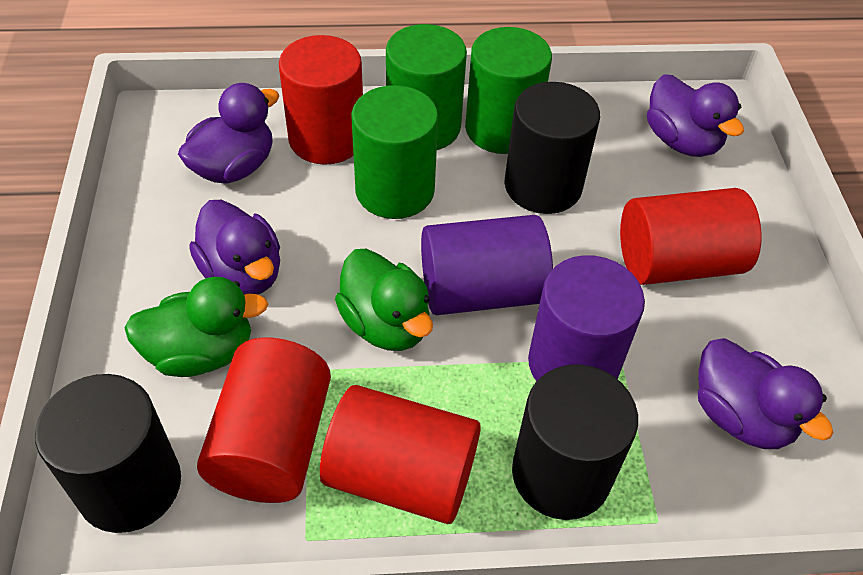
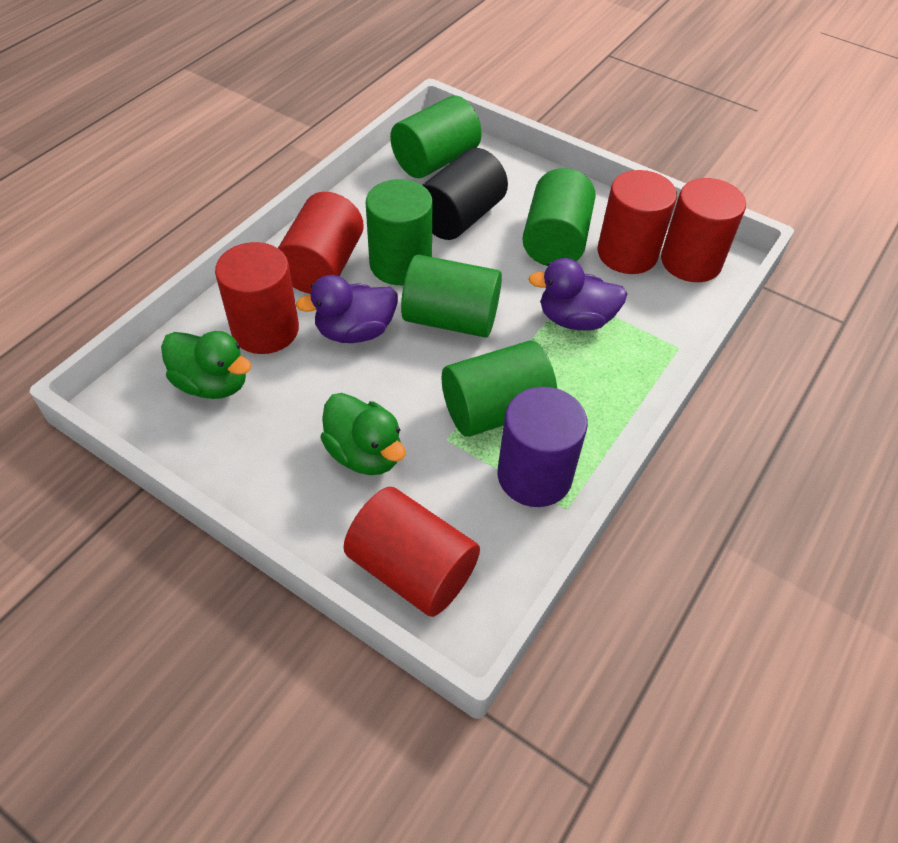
black cylinder: 3 -> 1
green cylinder: 3 -> 5
purple cylinder: 2 -> 1
purple duck: 4 -> 2
red cylinder: 4 -> 5

